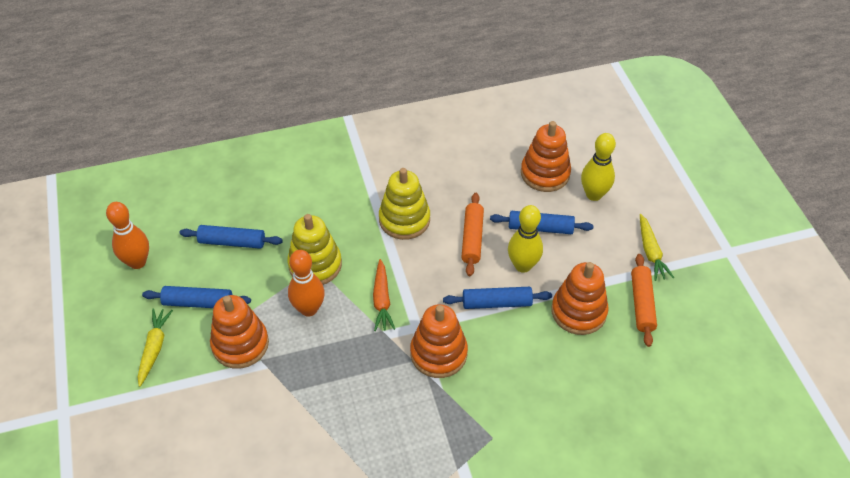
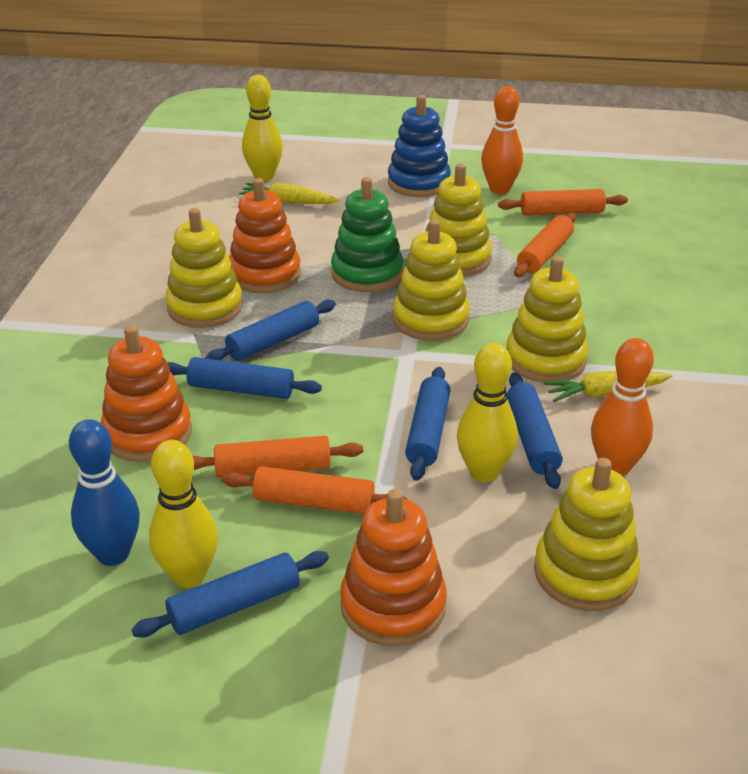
blue bowling pin: 0 -> 1
blue rolling pin: 4 -> 5
blue stacking toy: 0 -> 1
green stacking toy: 0 -> 1
orange carrot: 1 -> 0
orange rolling pin: 2 -> 4
orange stacking toy: 4 -> 3
yellow bowling pin: 2 -> 3
yellow stacking toy: 2 -> 5

